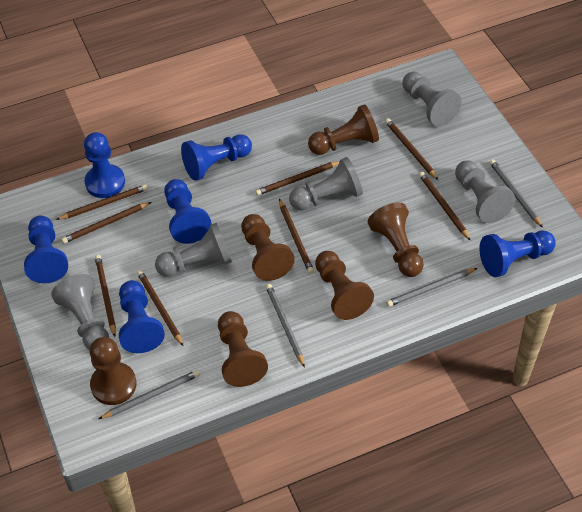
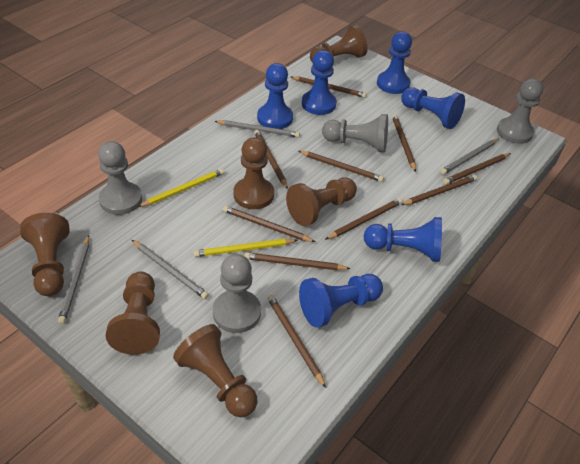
brown pencil: 8 -> 10
grey pawn: 5 -> 4
yellow pencil: 0 -> 2

